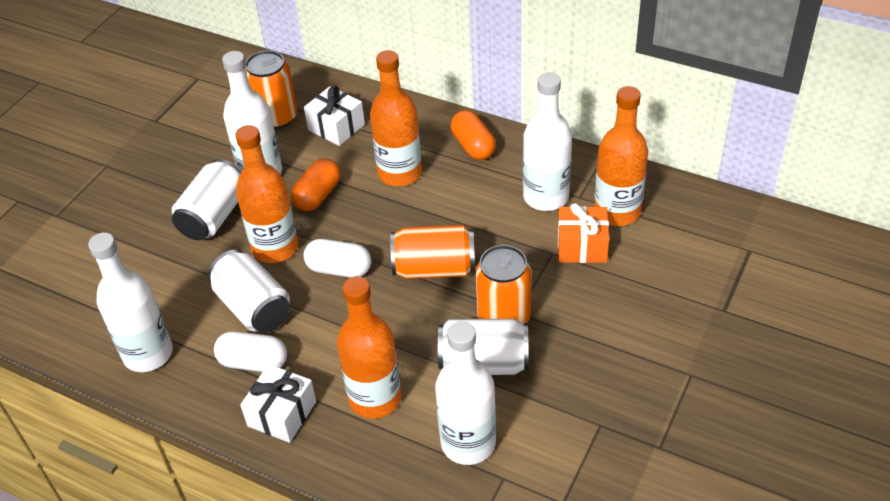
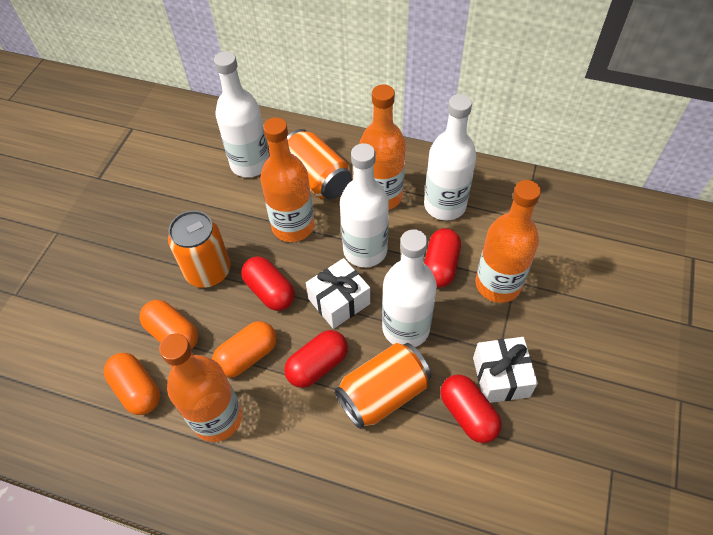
orange capsule: 2 -> 3
orange gift: 1 -> 0
red capsule: 0 -> 4
white can: 3 -> 0
white capsule: 2 -> 0

